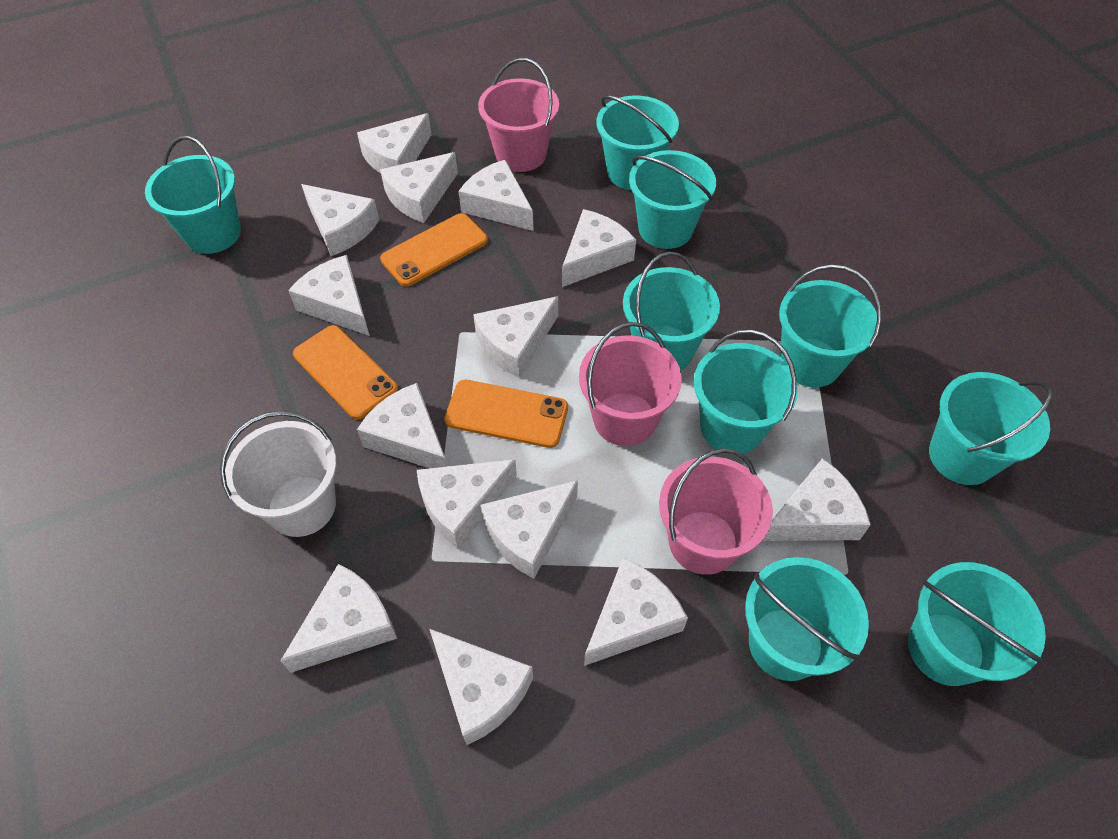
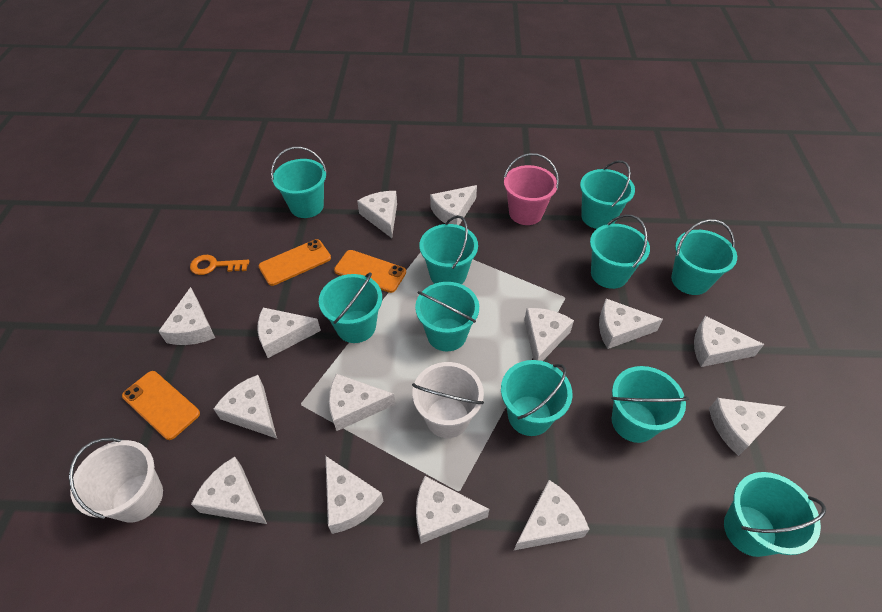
orange key: 0 -> 1
pink bucket: 3 -> 1
turquoise bucket: 9 -> 10
white bucket: 1 -> 2

